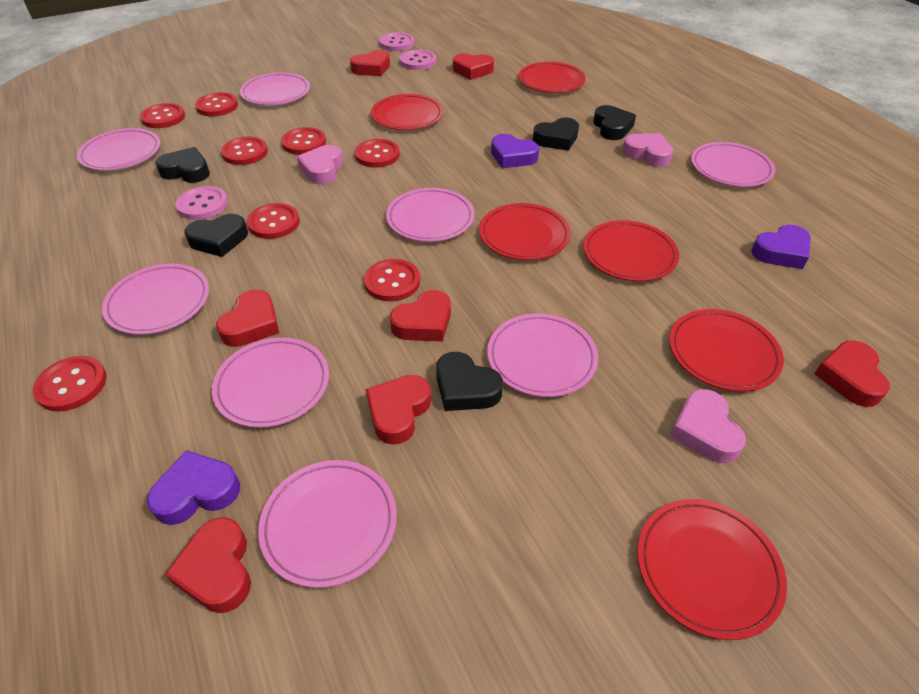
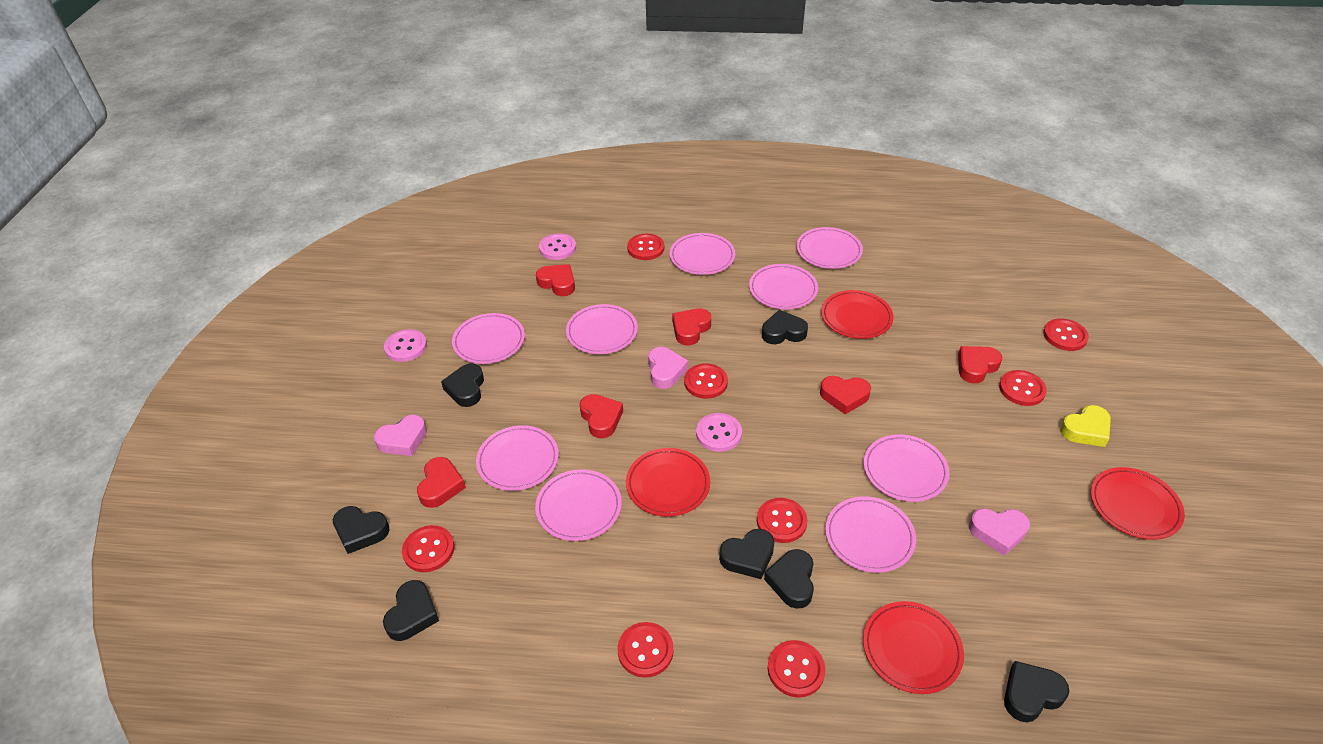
black heart: 5 -> 7
pink plate: 8 -> 9
purple heart: 3 -> 0
red heart: 7 -> 6
red plate: 6 -> 4
yellow heart: 0 -> 1

